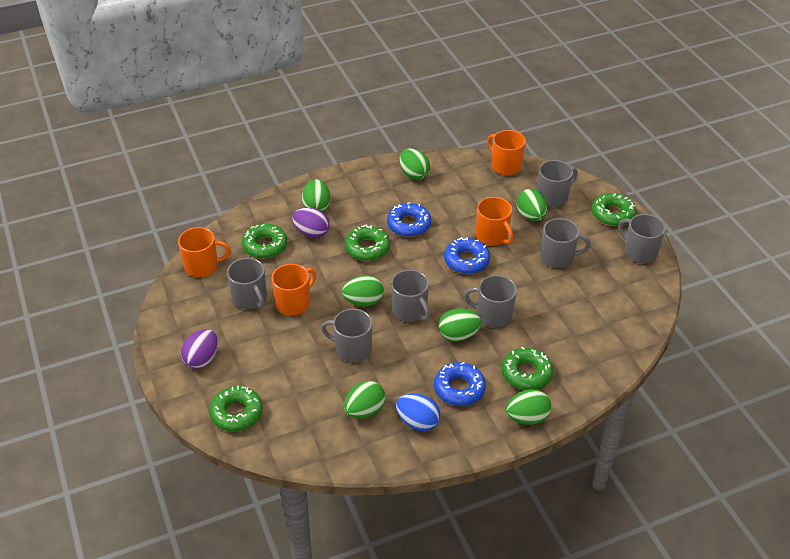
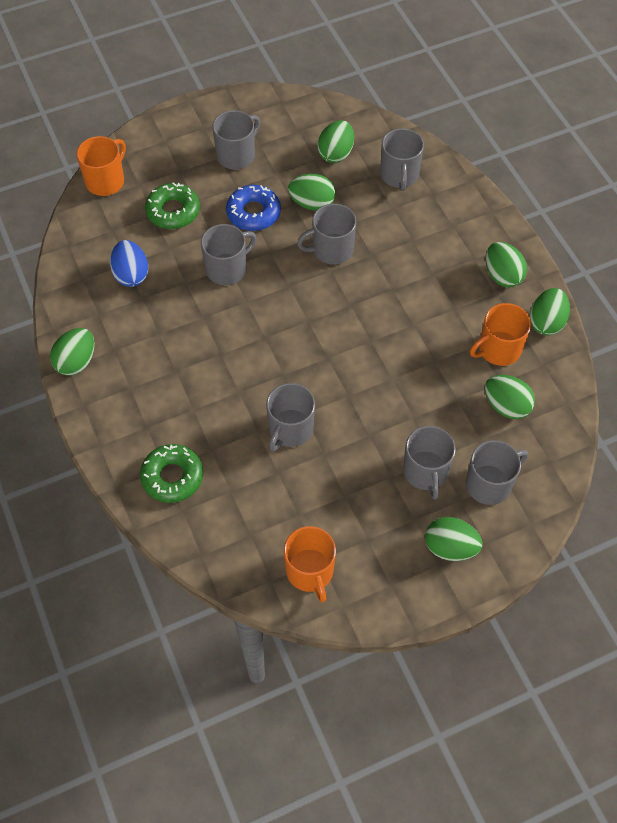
blue donut: 3 -> 1
green donut: 5 -> 2
orange mug: 4 -> 3
purple egg: 2 -> 0

